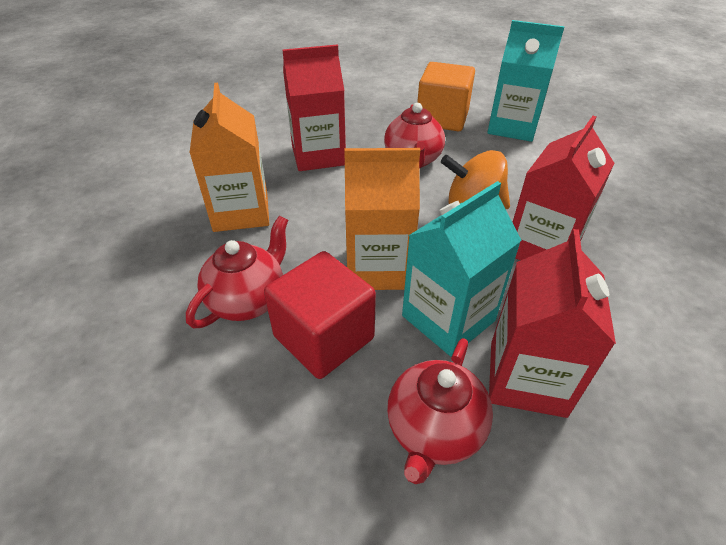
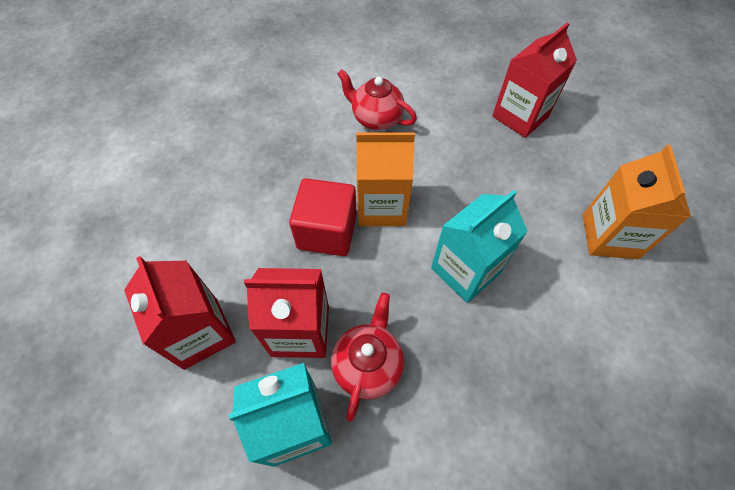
orange cube: 1 -> 0
orange spinning top: 1 -> 0
red teapot: 3 -> 2

